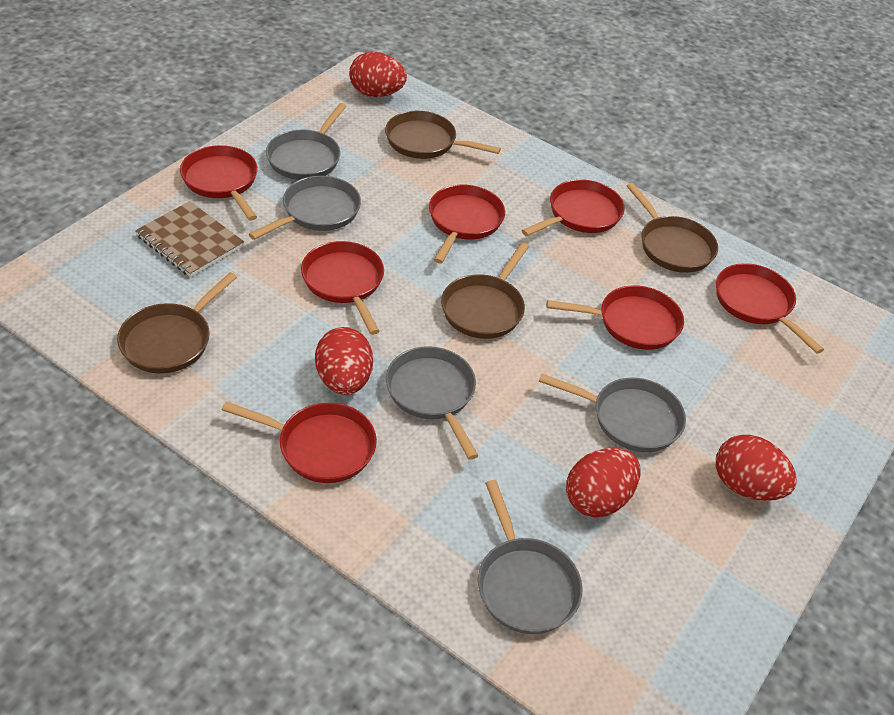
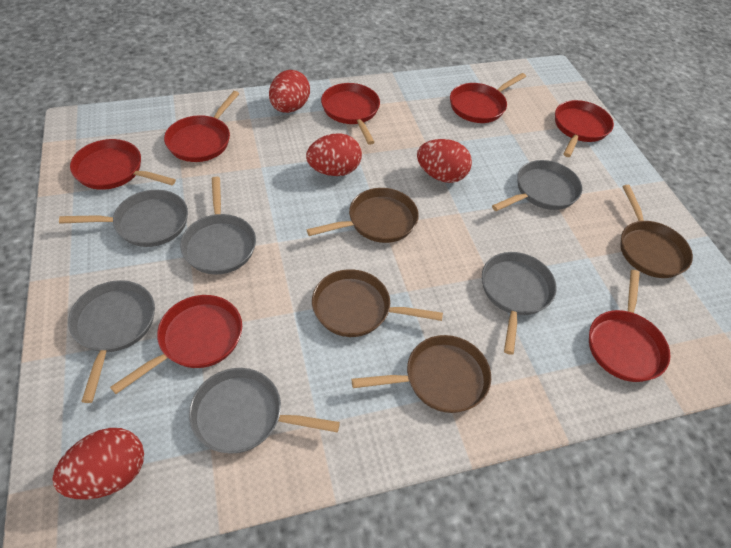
brown notebook: 1 -> 0
grey pan: 5 -> 6

